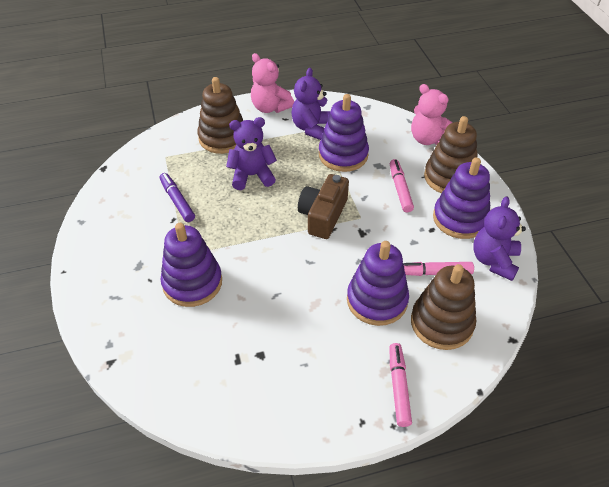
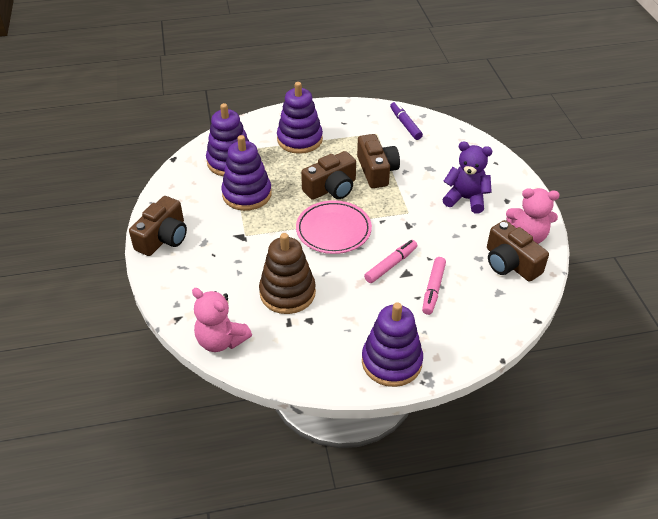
brown camera: 1 -> 4
brown stacking toy: 3 -> 1
pink marker: 3 -> 2
pink plate: 0 -> 1
purple teddy bear: 3 -> 1

